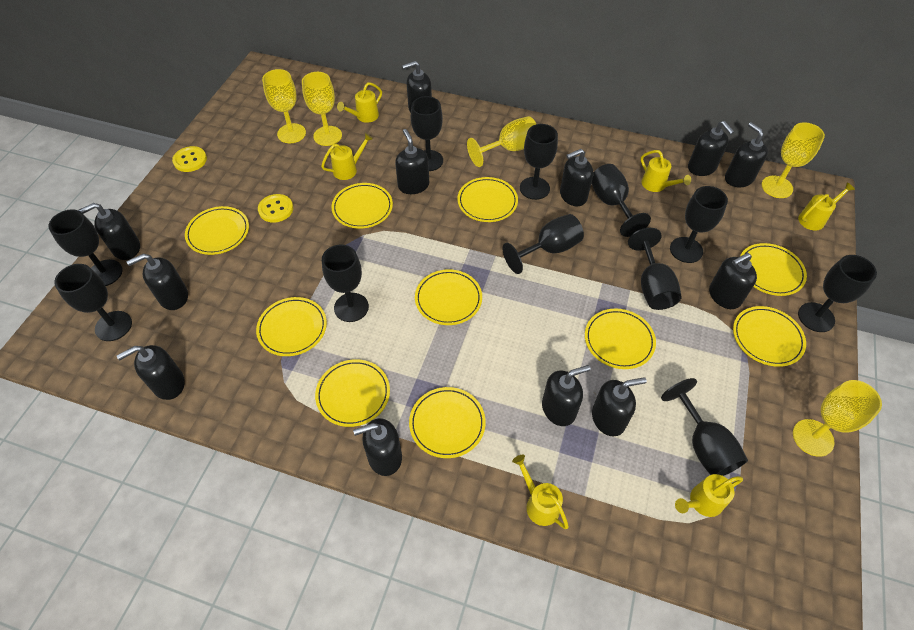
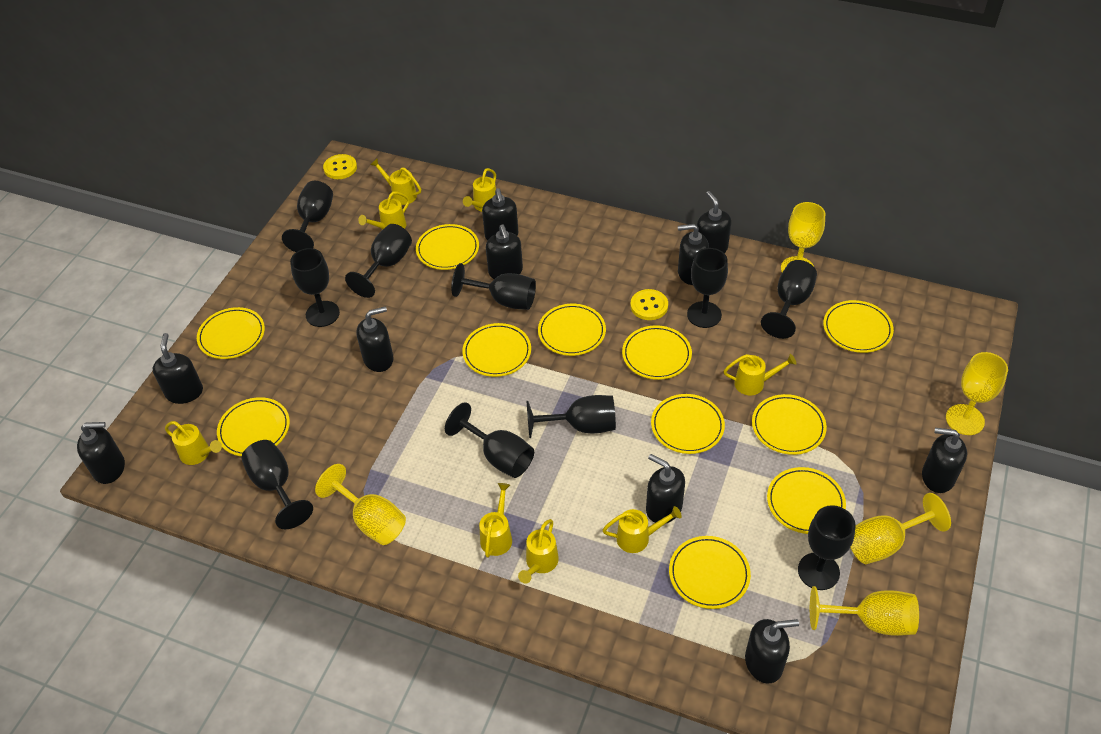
black goblet: 11 -> 10
black soap dispenser: 12 -> 10
yellow plate: 10 -> 11
yellow watering can: 6 -> 8

